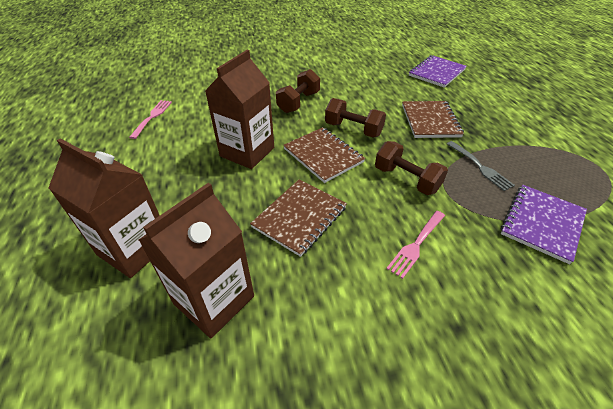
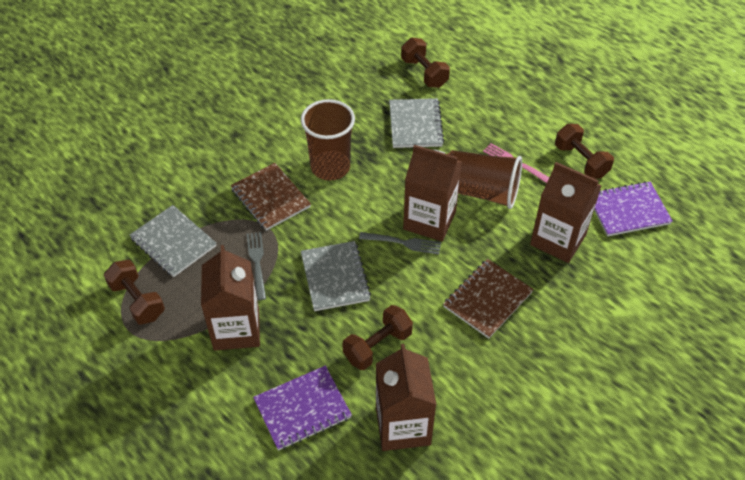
brown carton: 3 -> 4
brown cup: 0 -> 2
brown dumbbell: 3 -> 4
brown notebook: 3 -> 2
grey fork: 1 -> 2
grey notebook: 0 -> 3
pink fork: 2 -> 1

